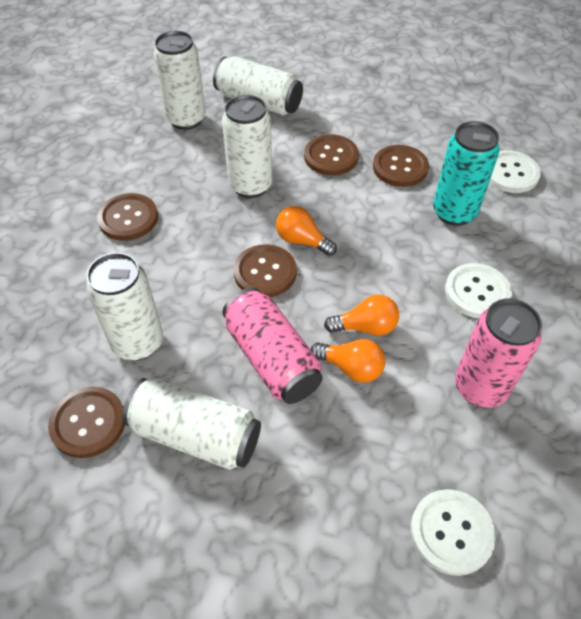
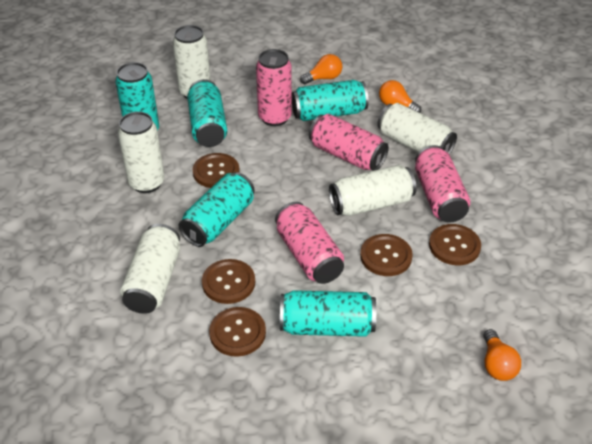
pink can: 2 -> 4
turquoise can: 1 -> 5
white button: 3 -> 0

